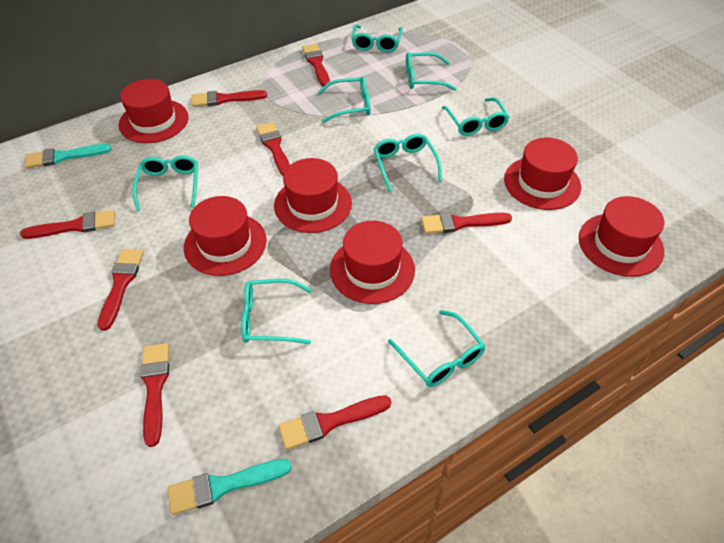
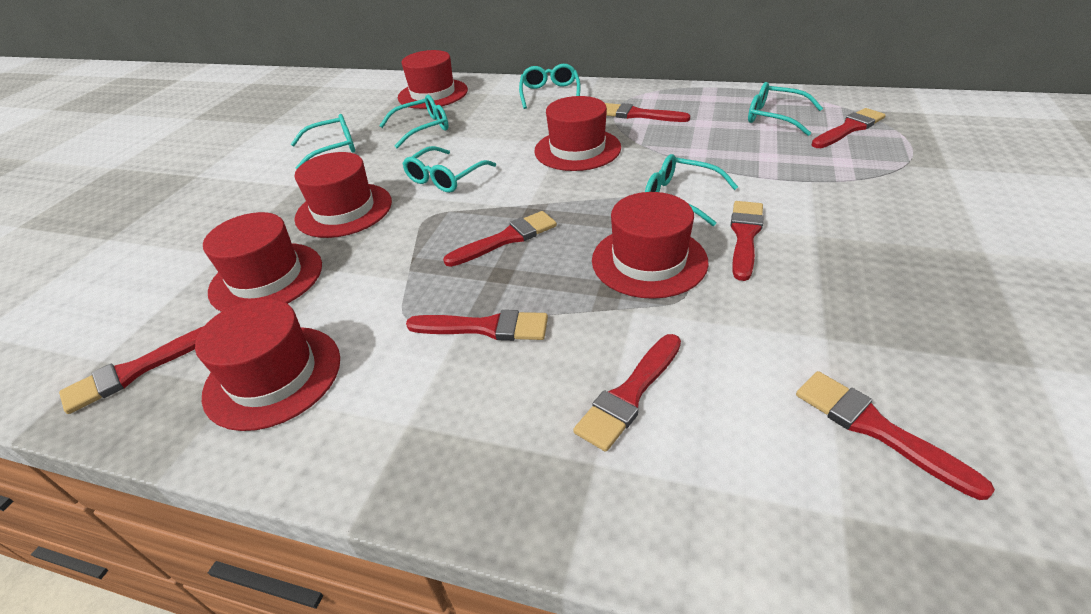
turquoise brush: 2 -> 0
turquoise glasses: 8 -> 6

